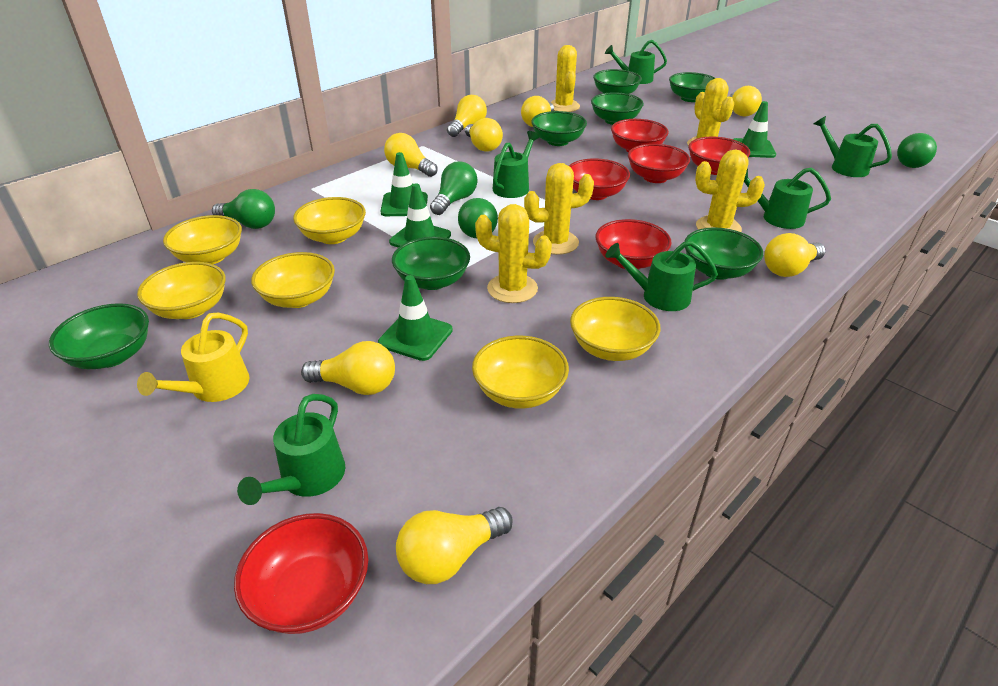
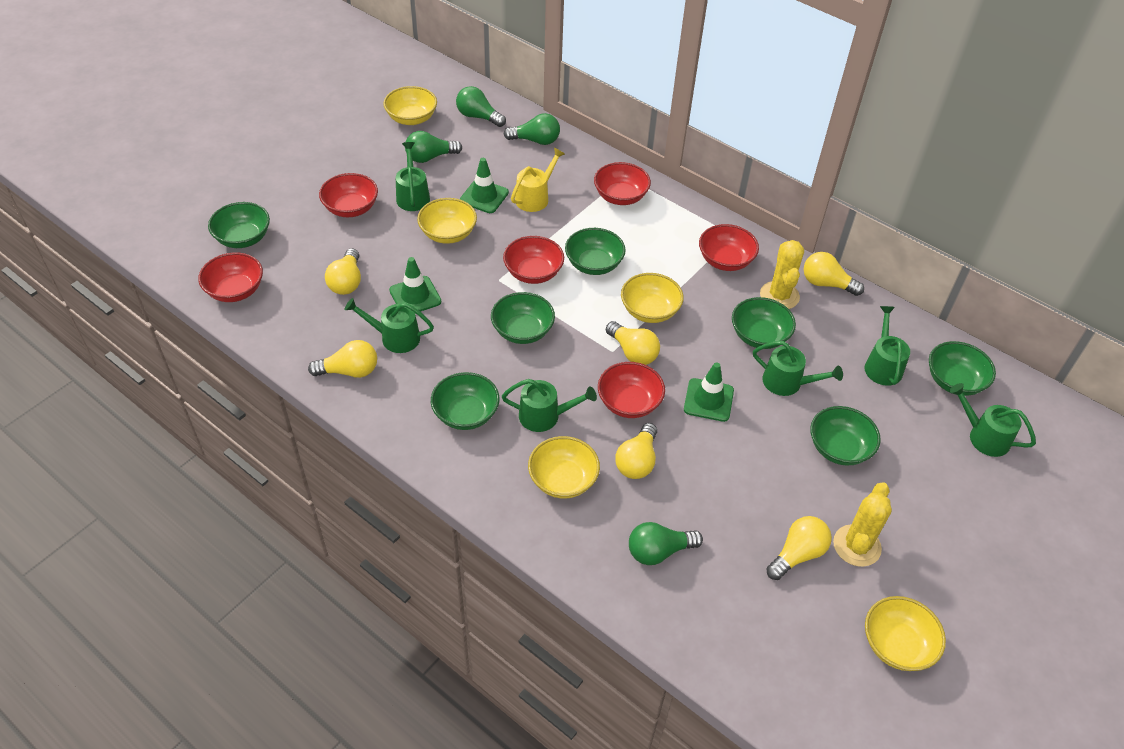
green traffic cone: 4 -> 3
yellow bowl: 6 -> 5
yellow cactus: 5 -> 2
yellow light bulb: 8 -> 6

